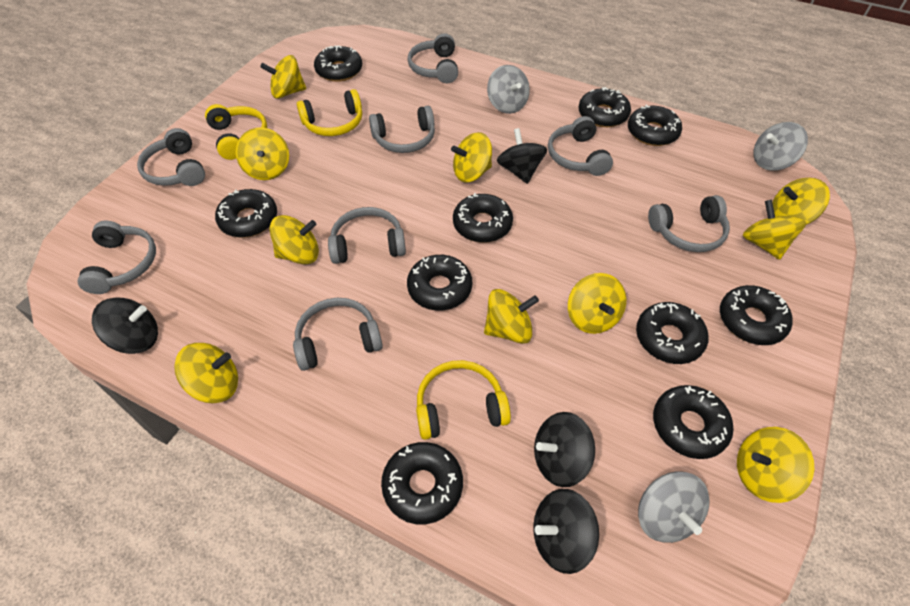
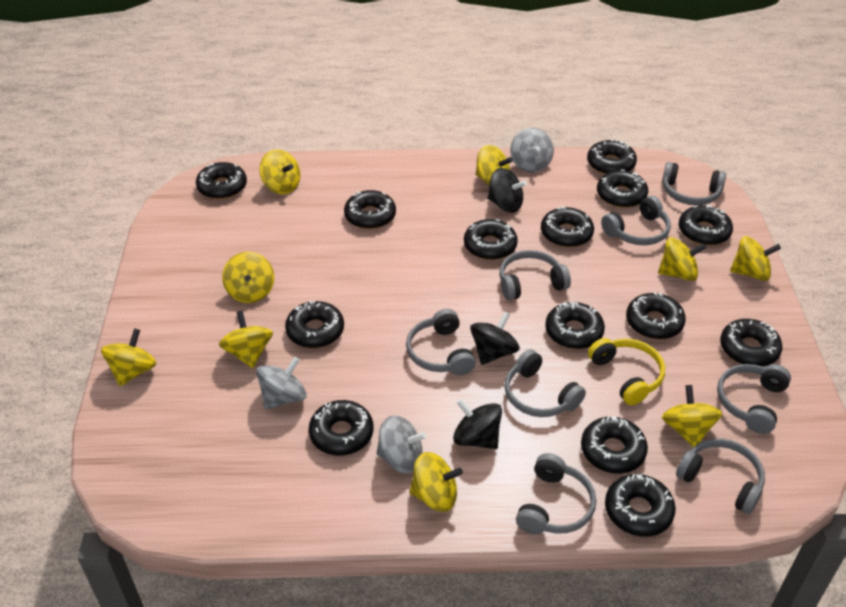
black donut: 10 -> 14
black spinning top: 4 -> 3
yellow headphones: 3 -> 1
yellow spinning top: 10 -> 9

